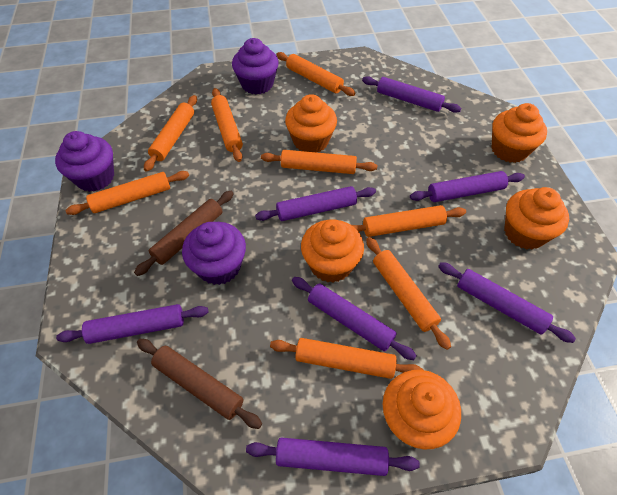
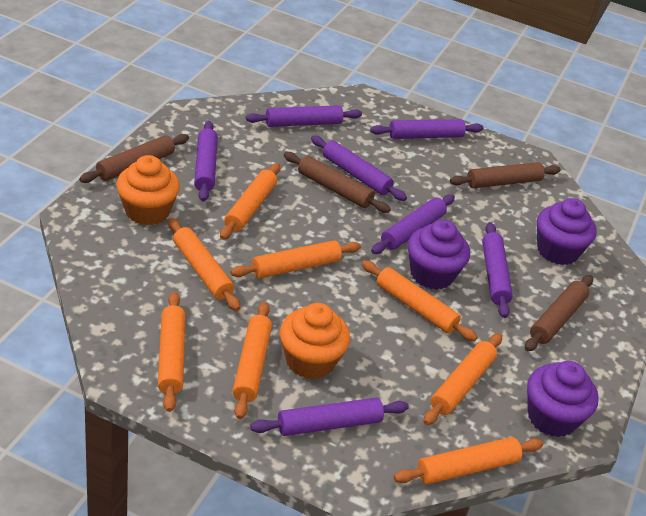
brown rolling pin: 2 -> 4
orange cupcake: 5 -> 2

